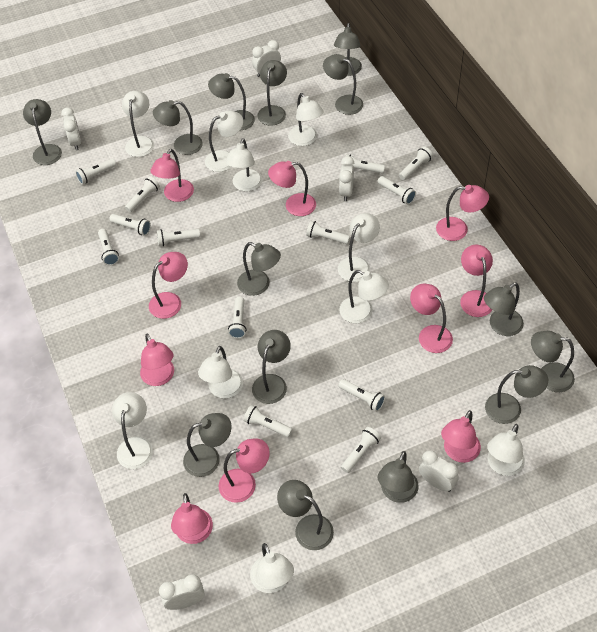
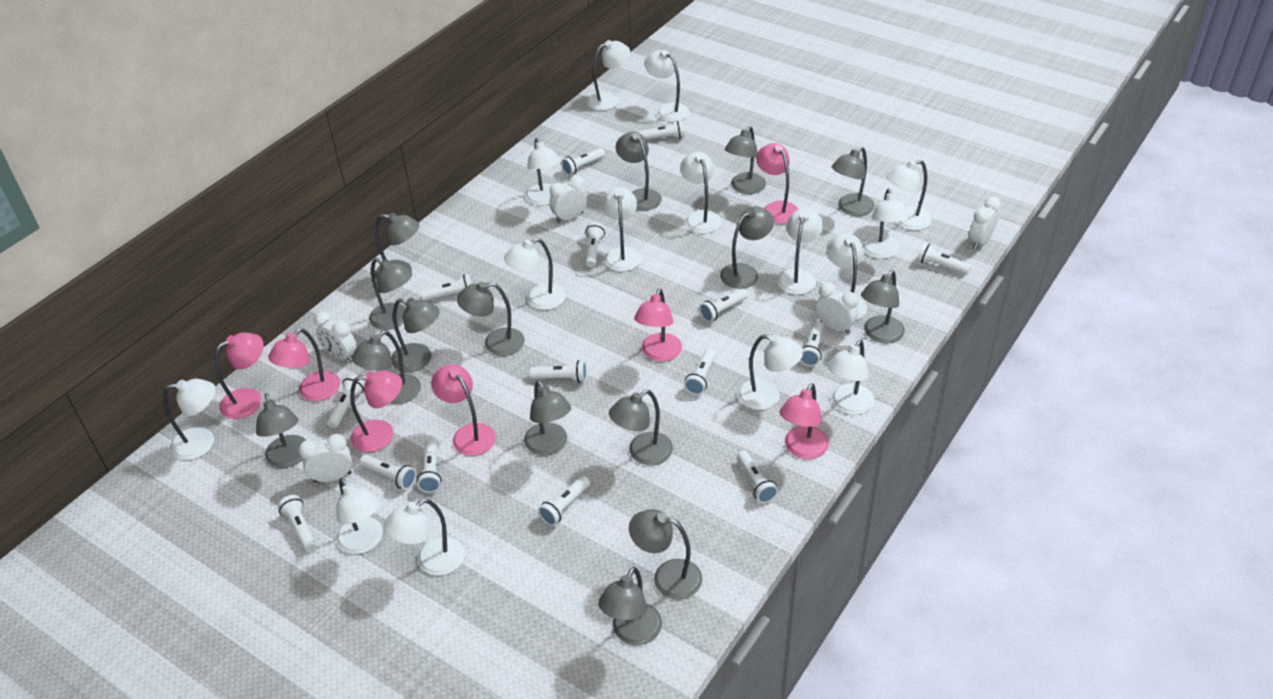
grey lamp: 14 -> 15
pink lamp: 10 -> 7
white flashlight: 13 -> 15
white lamp: 10 -> 15

